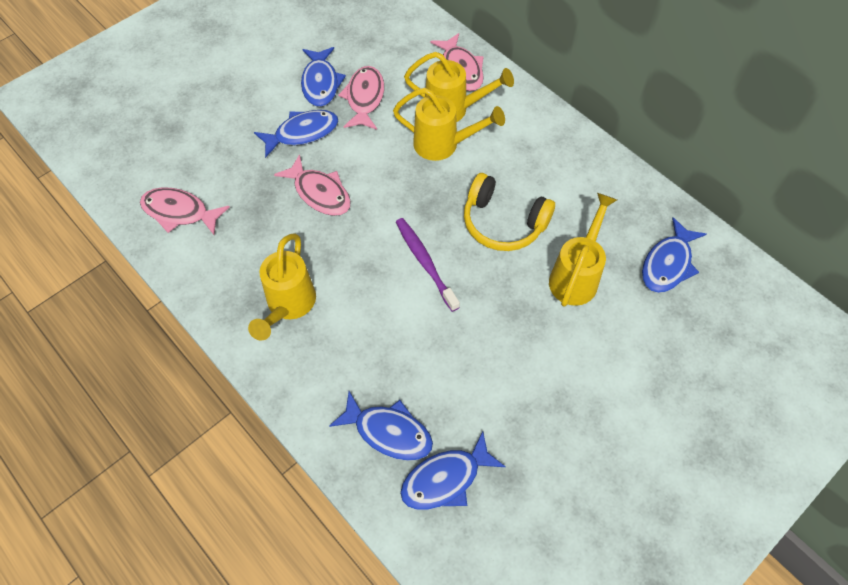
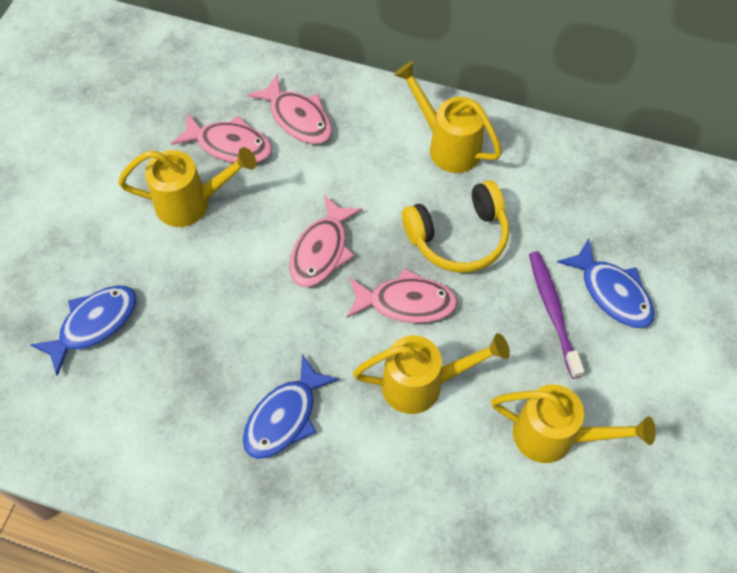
blue fish: 5 -> 3

